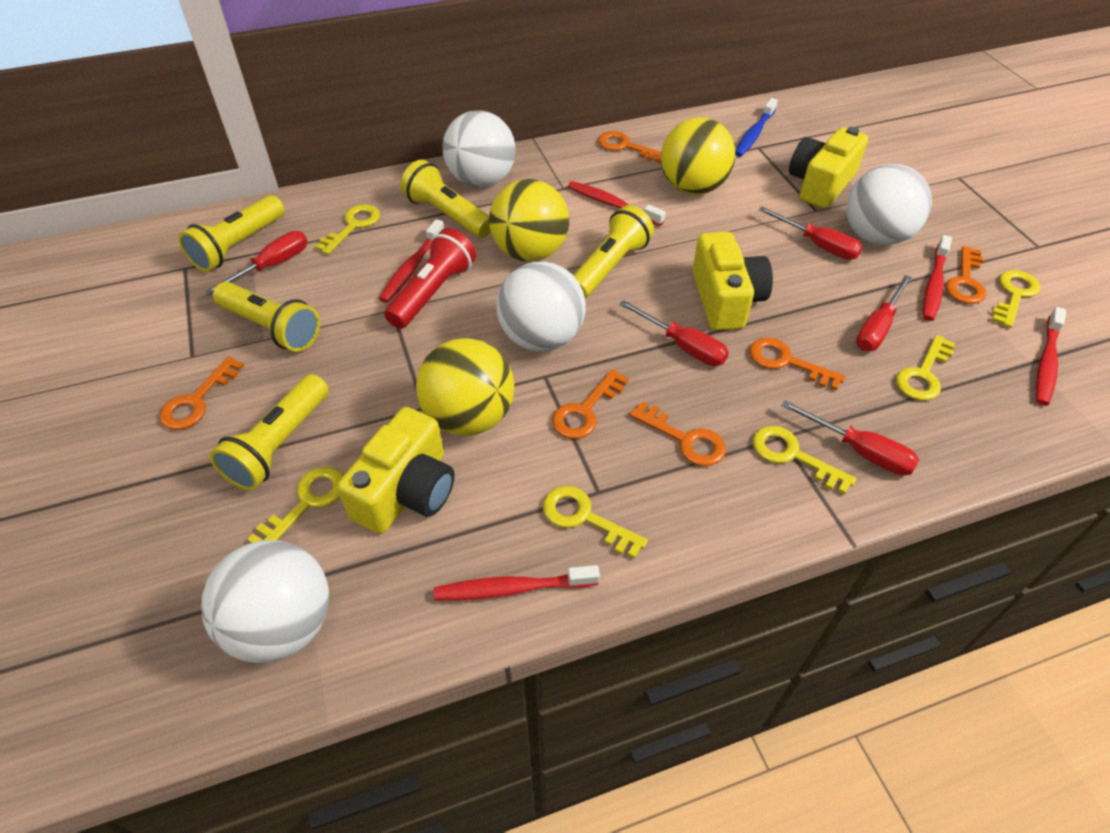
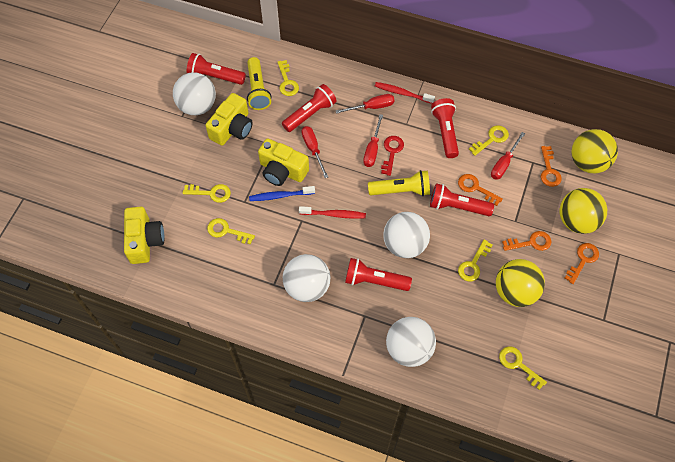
orange key: 6 -> 4
red flashlight: 1 -> 5
red key: 0 -> 1
red screwdriver: 5 -> 4
red toothbrush: 5 -> 2
yellow flashlight: 5 -> 2

